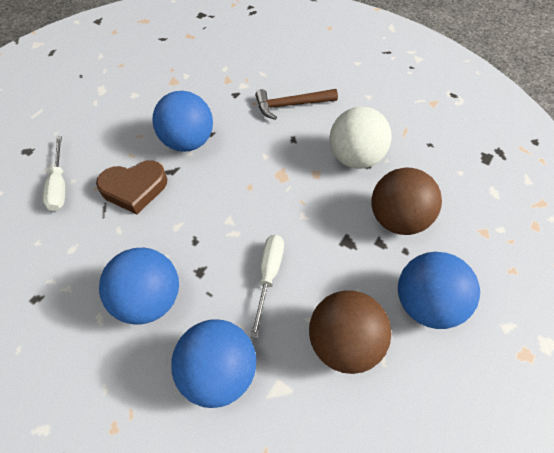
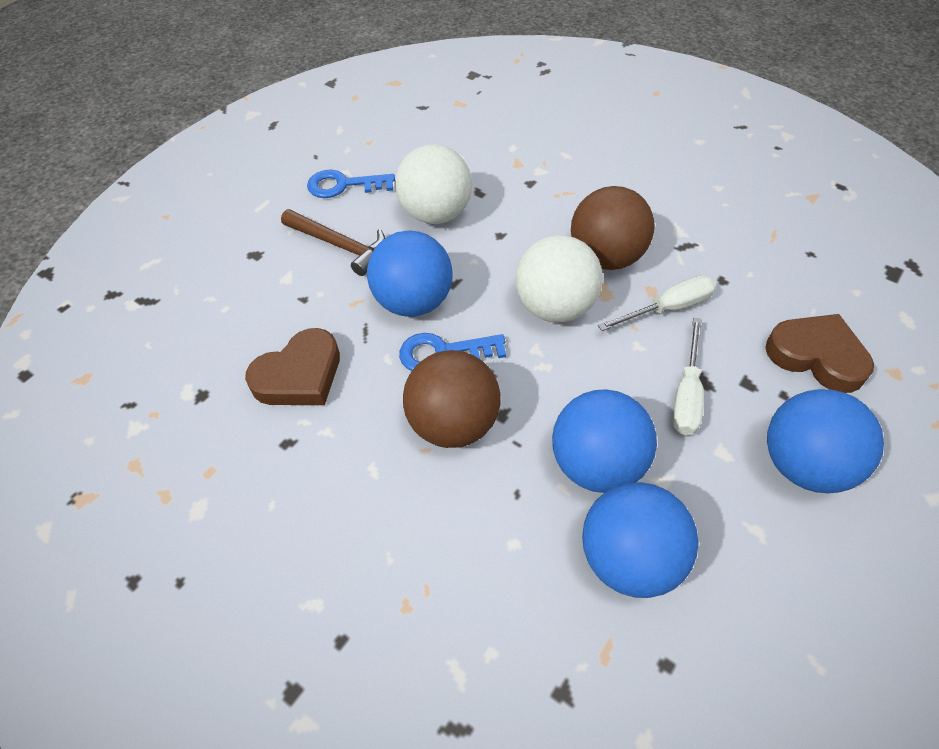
blue key: 0 -> 2
brown heart: 1 -> 2
white ball: 1 -> 2

